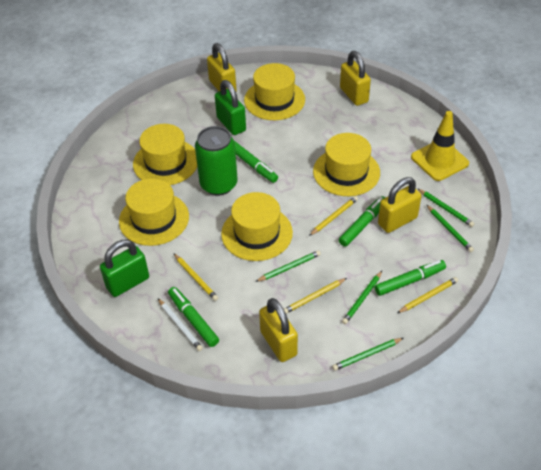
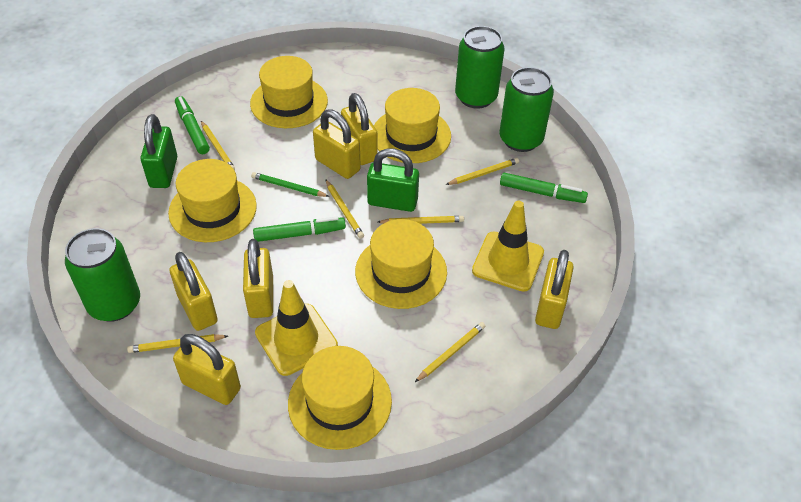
green can: 1 -> 3
green marker: 4 -> 3
green pencil: 5 -> 1
white pencil: 1 -> 0
yellow padlock: 4 -> 6
yellow pencil: 4 -> 6
yellow traffic cone: 1 -> 2

